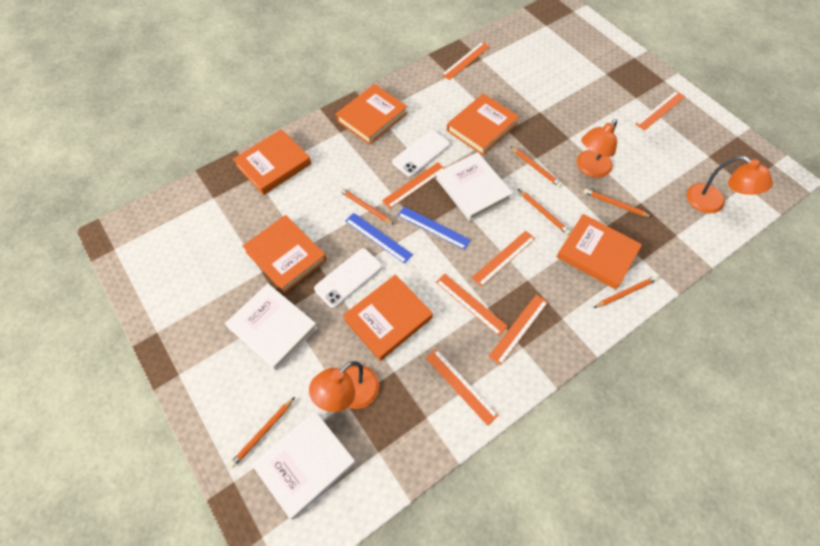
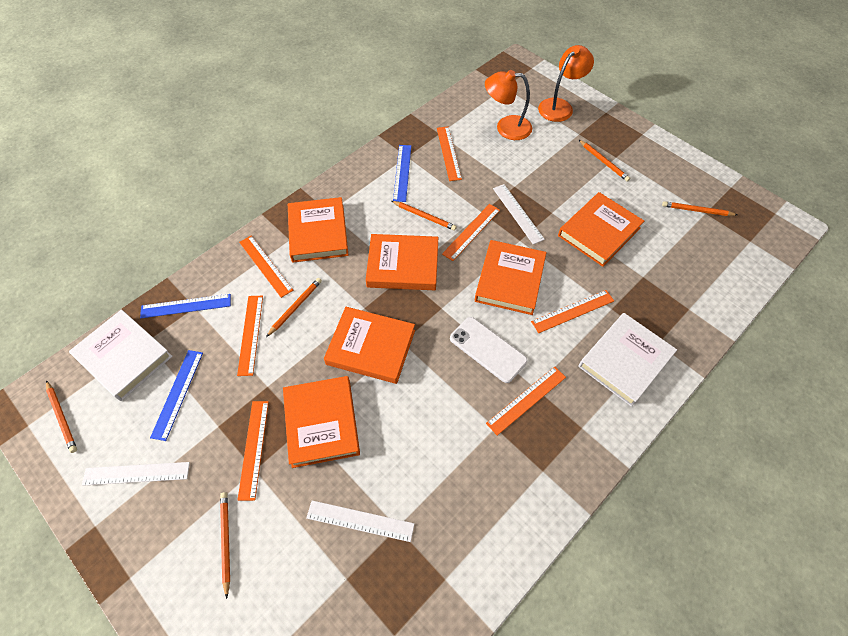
blue ruler: 2 -> 3
orange lamp: 3 -> 2
white book: 3 -> 2
white phone: 2 -> 1
white ruler: 0 -> 3

